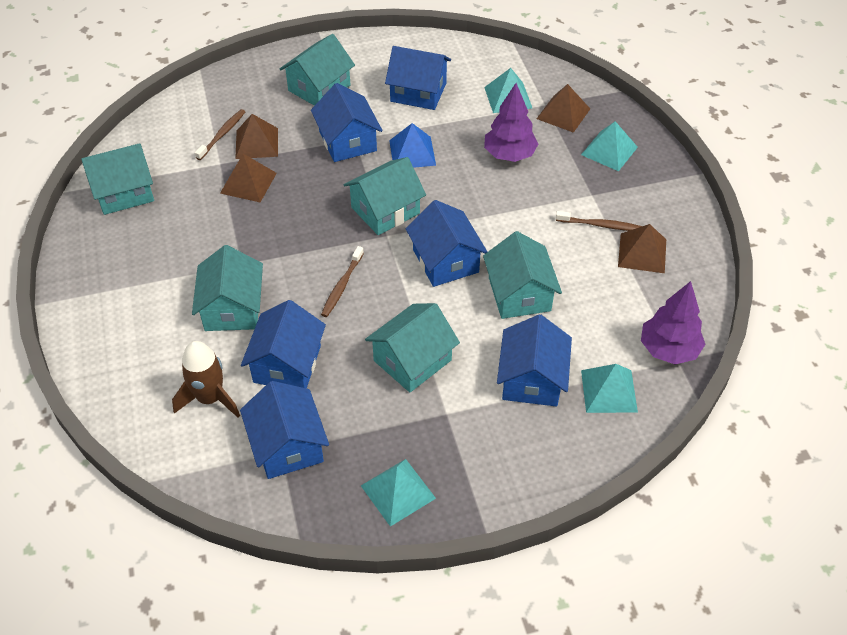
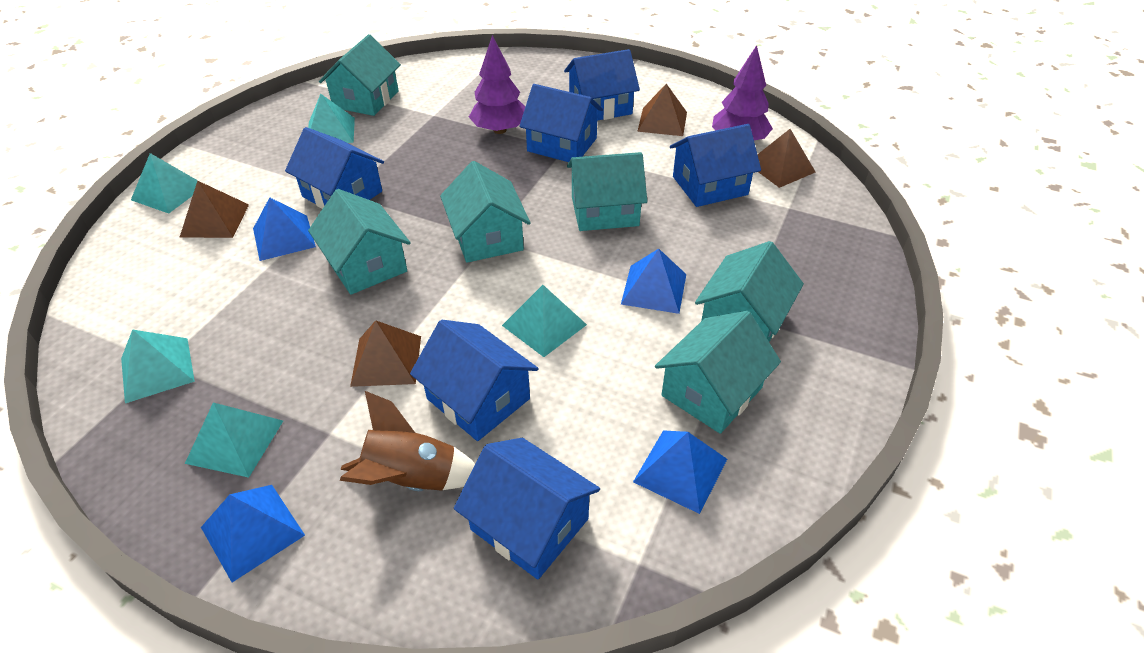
blue pyramid: 1 -> 4
brown toothbrush: 3 -> 0
turquoise pyramid: 4 -> 5

